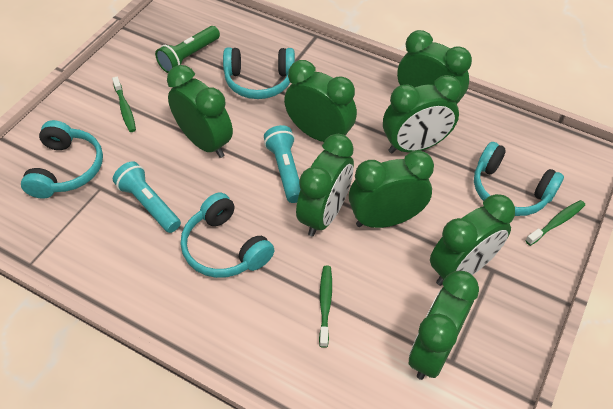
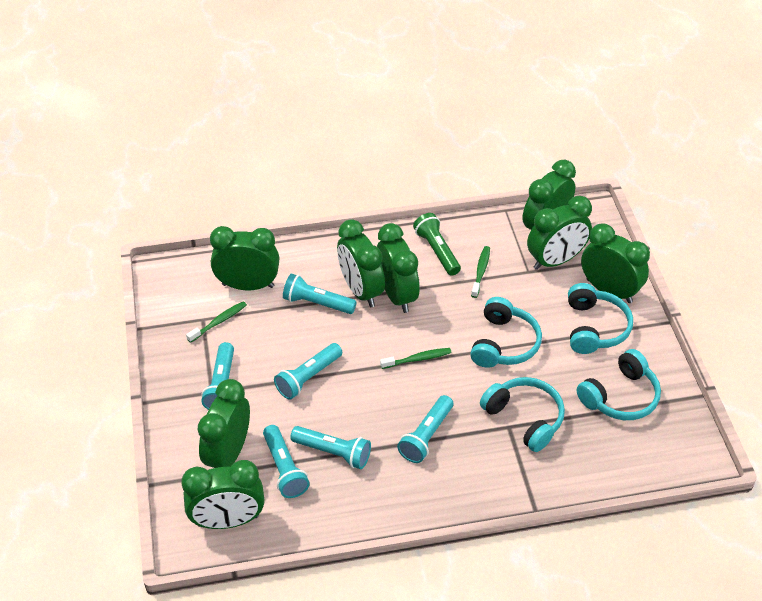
turquoise flashlight: 2 -> 6

